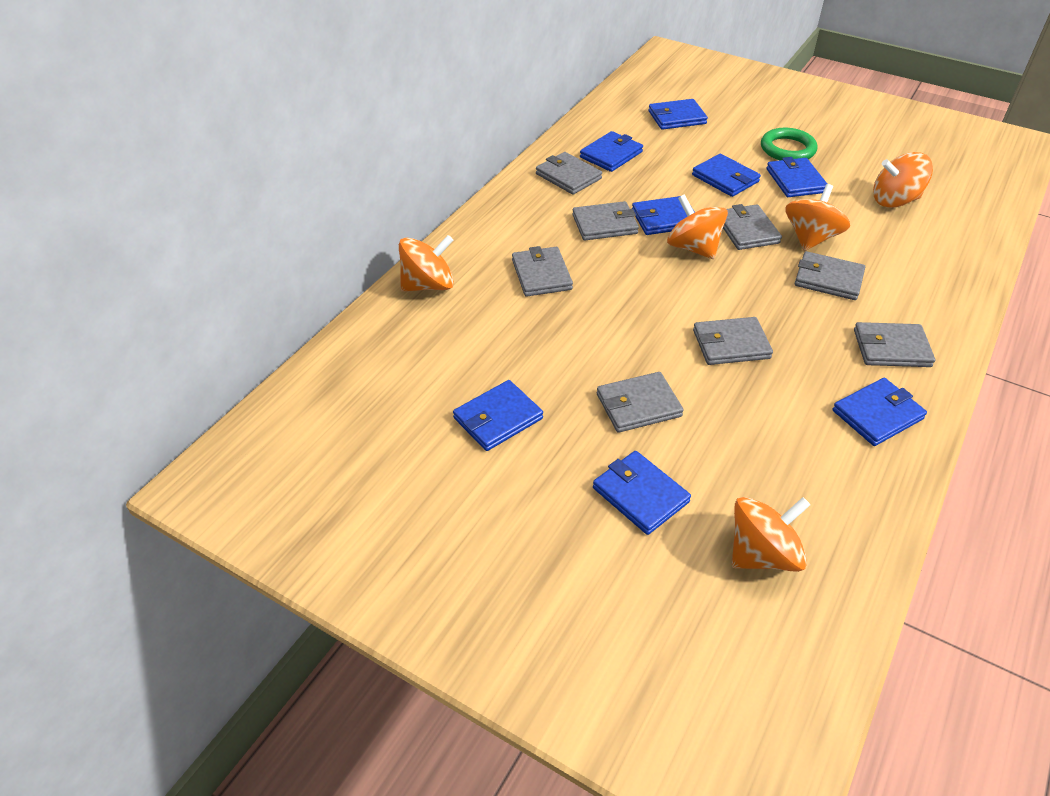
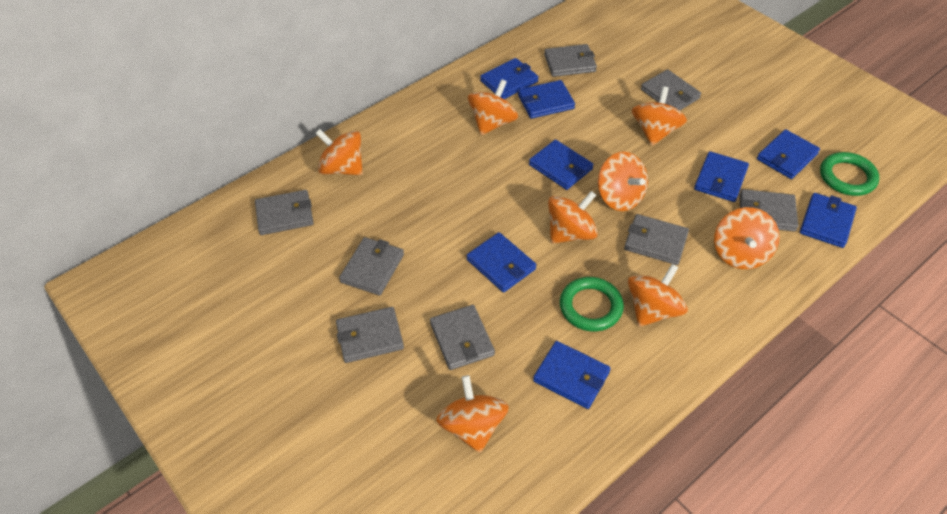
green ring: 1 -> 2
orange spinning top: 5 -> 8

